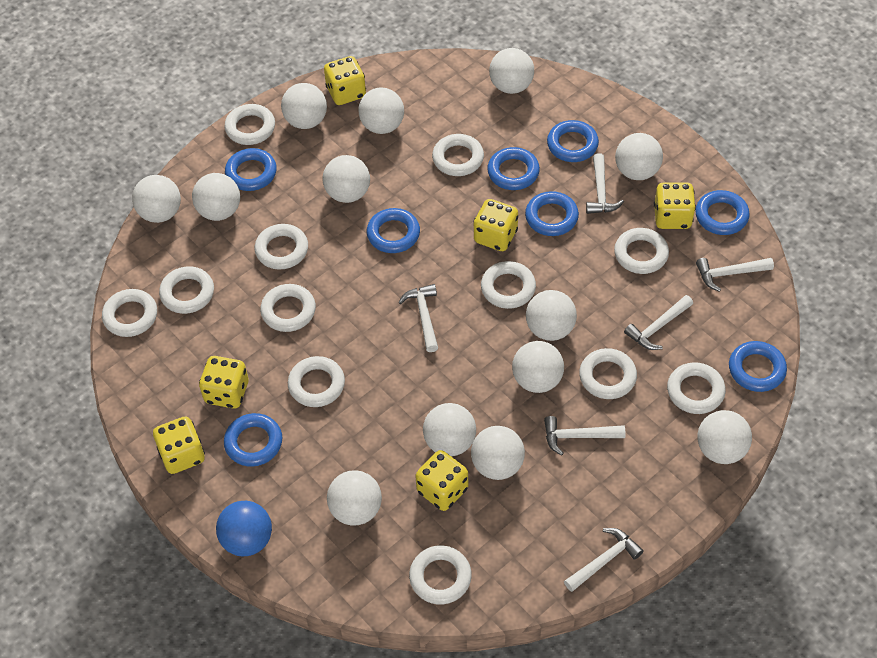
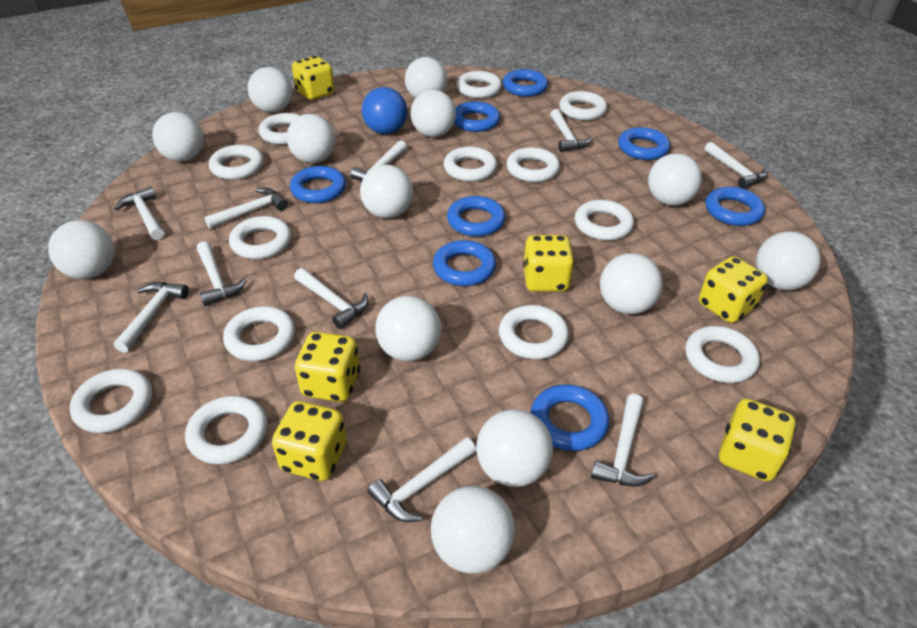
white hammer: 6 -> 10
white ring: 12 -> 13

